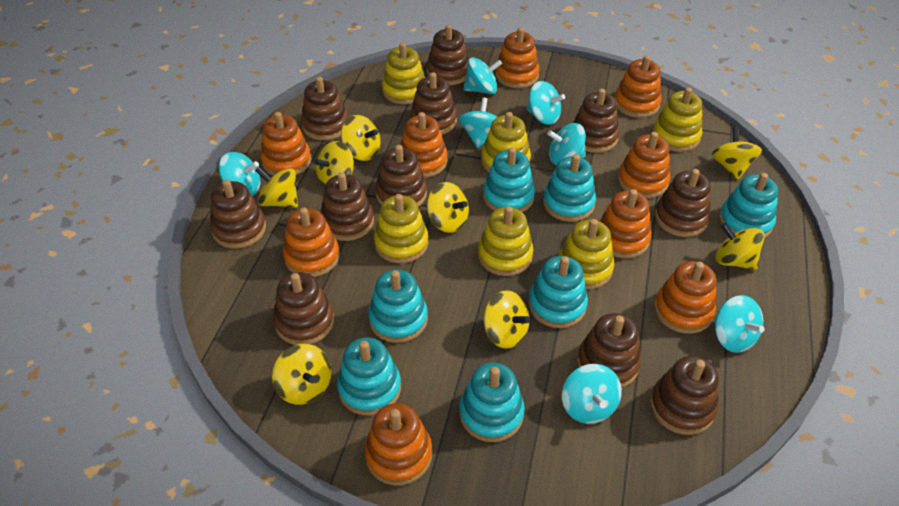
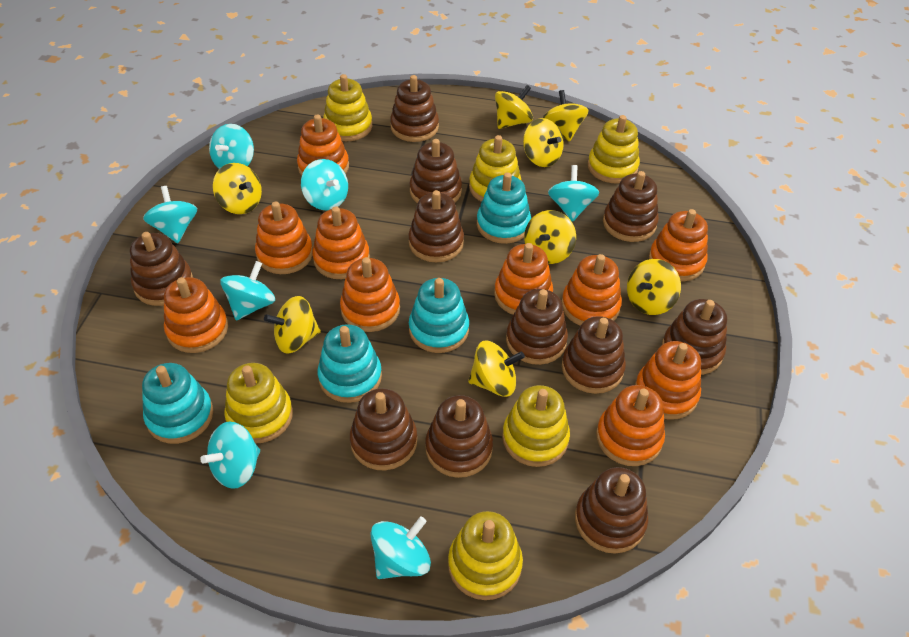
orange stacking toy: 9 -> 10
turquoise stacking toy: 7 -> 4

